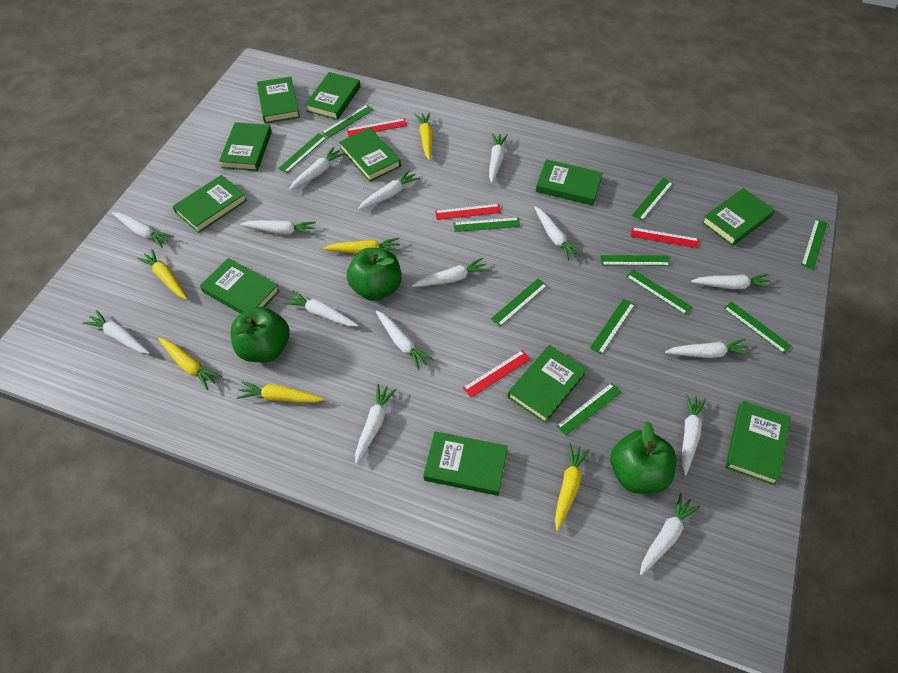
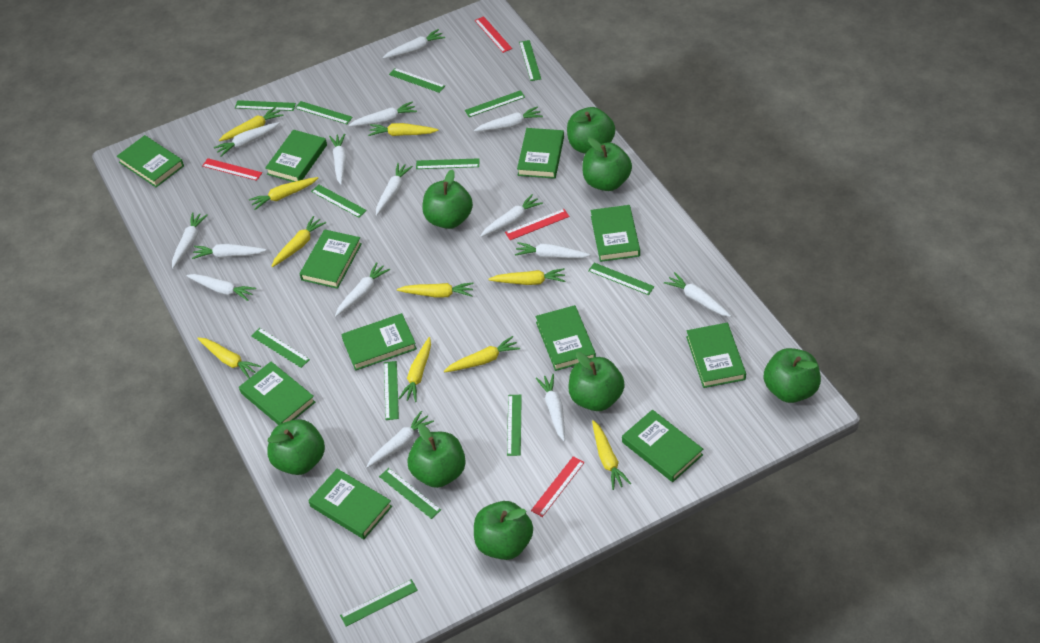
green apple: 3 -> 8
green ruler: 11 -> 13
yellow carrot: 6 -> 10

